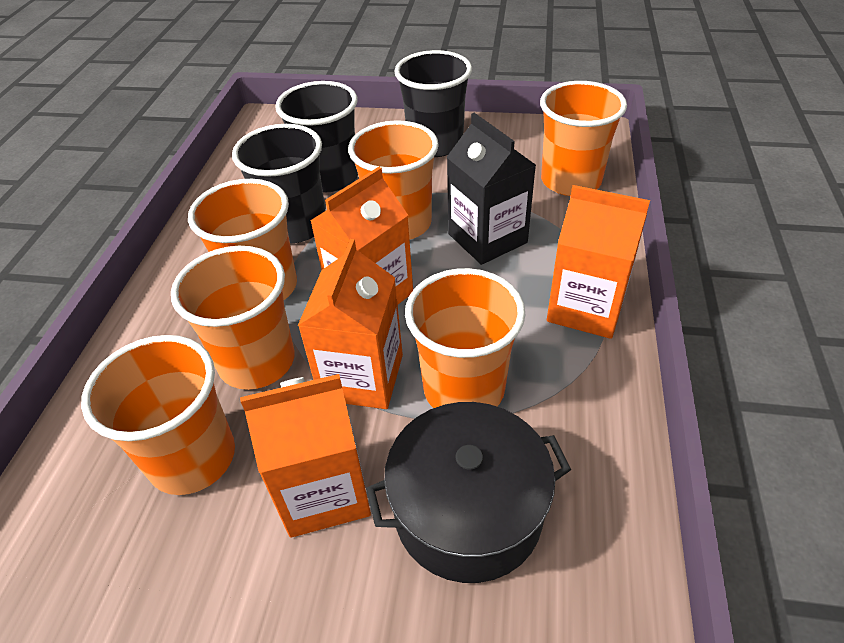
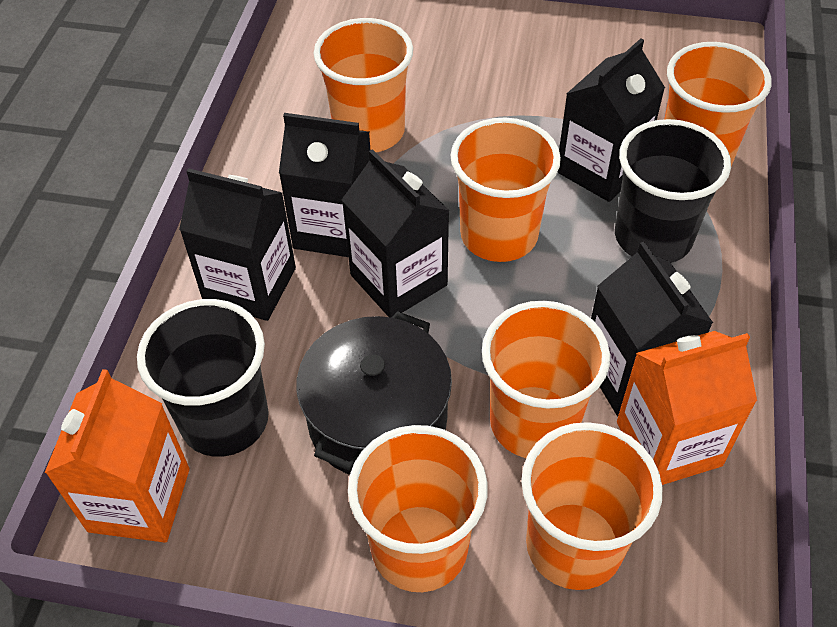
black carton: 1 -> 5
black cup: 3 -> 2
orange carton: 4 -> 2

